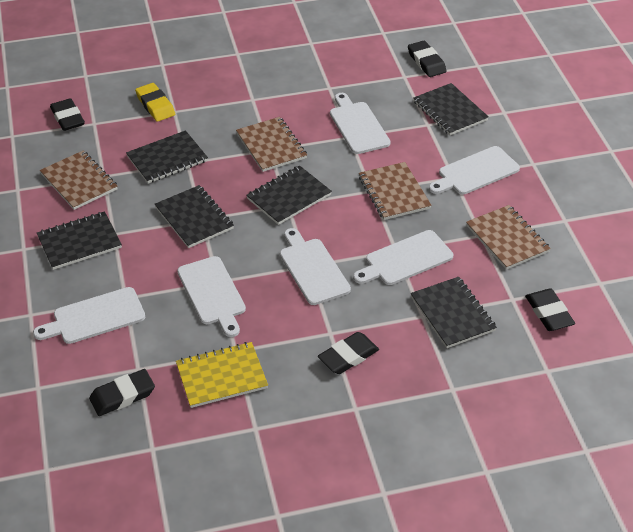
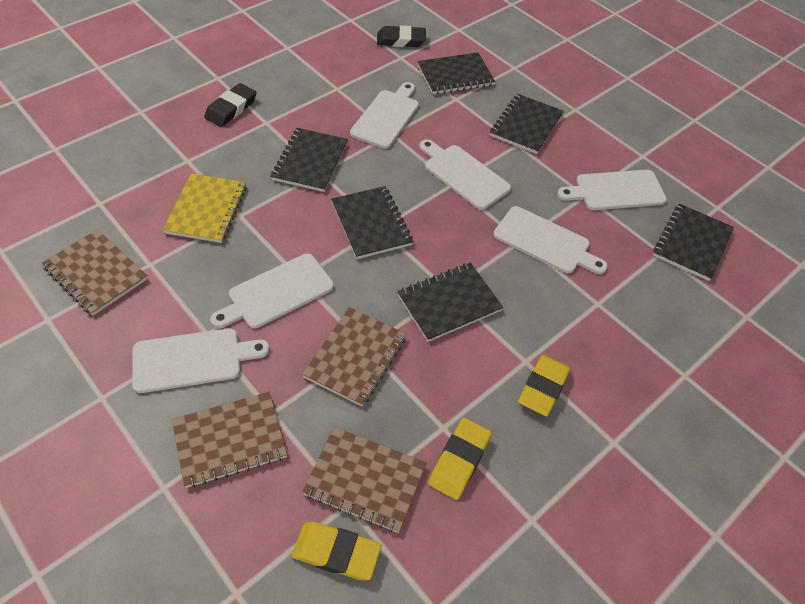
black eraser: 5 -> 2
yellow eraser: 1 -> 3

